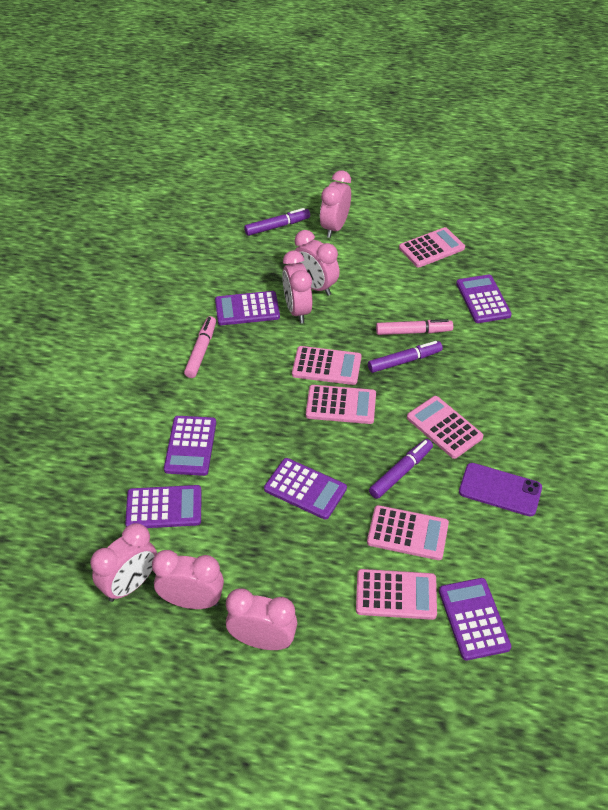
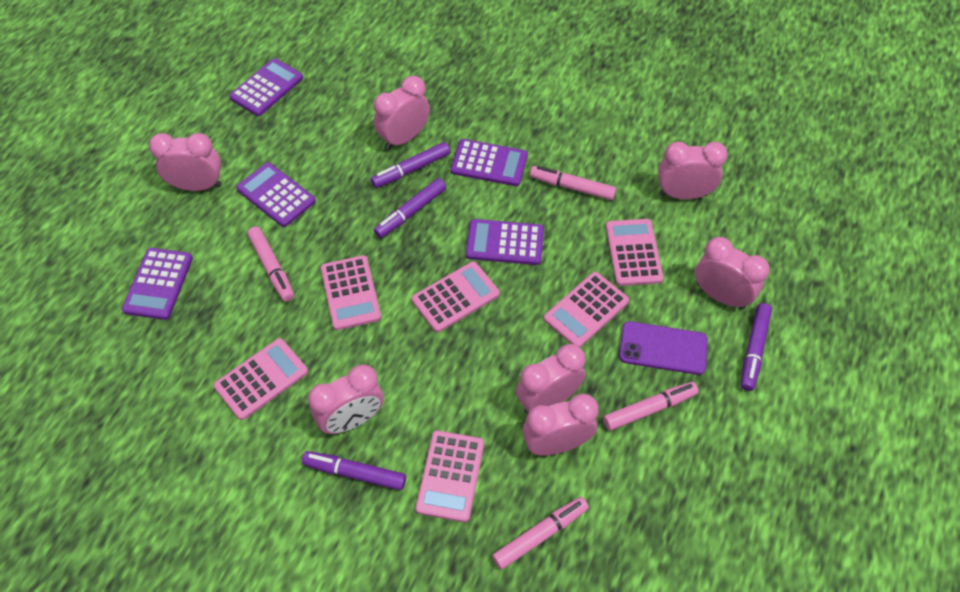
pink clock: 6 -> 7
pink marker: 2 -> 4
purple calculator: 6 -> 5
purple marker: 3 -> 4

